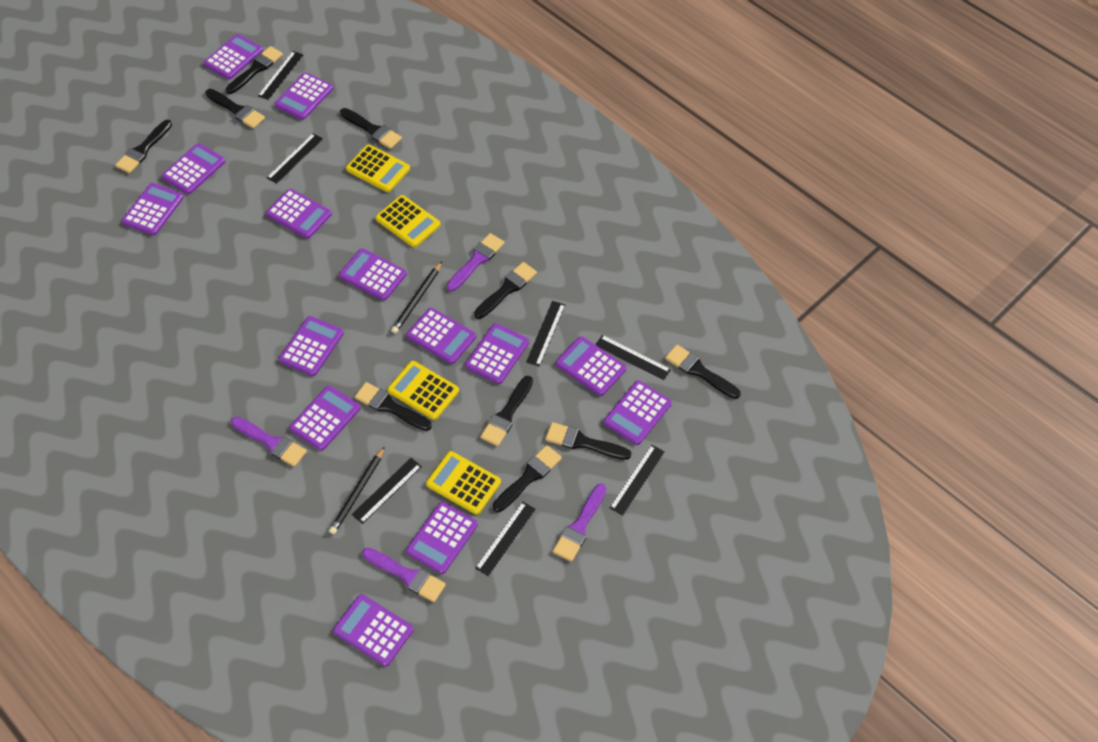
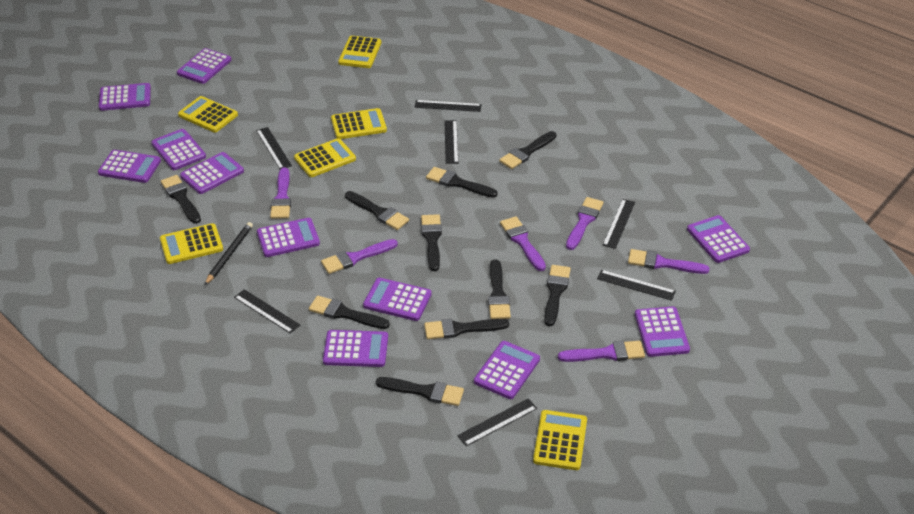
black pencil: 2 -> 1
purple brush: 4 -> 6
purple calculator: 14 -> 11
yellow calculator: 4 -> 6

